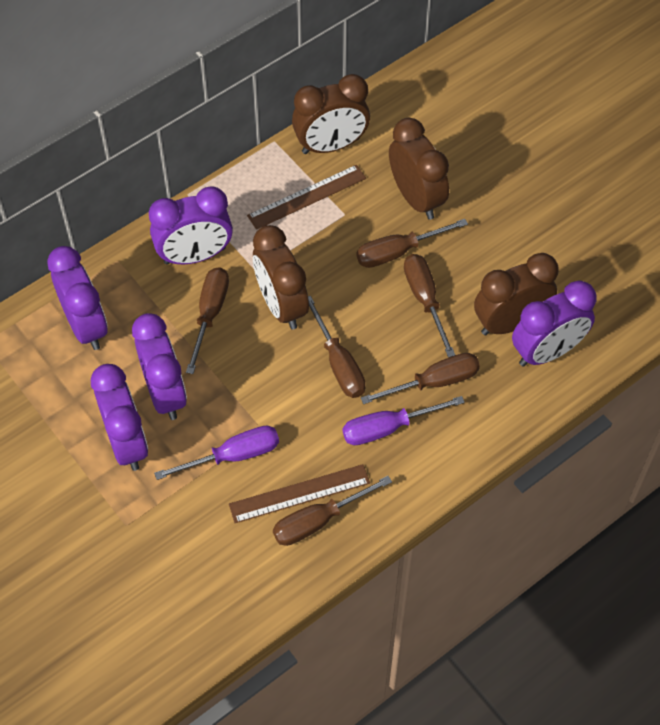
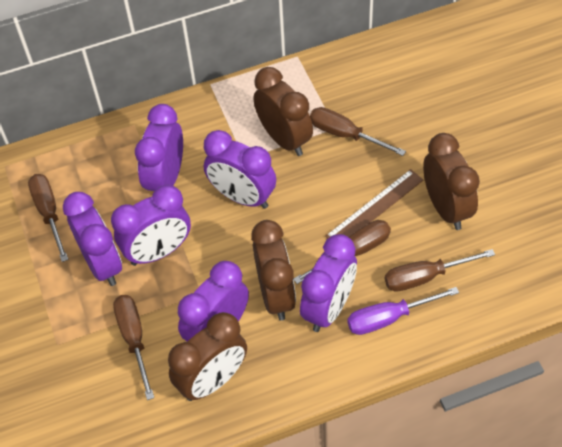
brown ruler: 2 -> 1
brown screwdriver: 6 -> 5
purple clock: 5 -> 6
purple screwdriver: 2 -> 1

